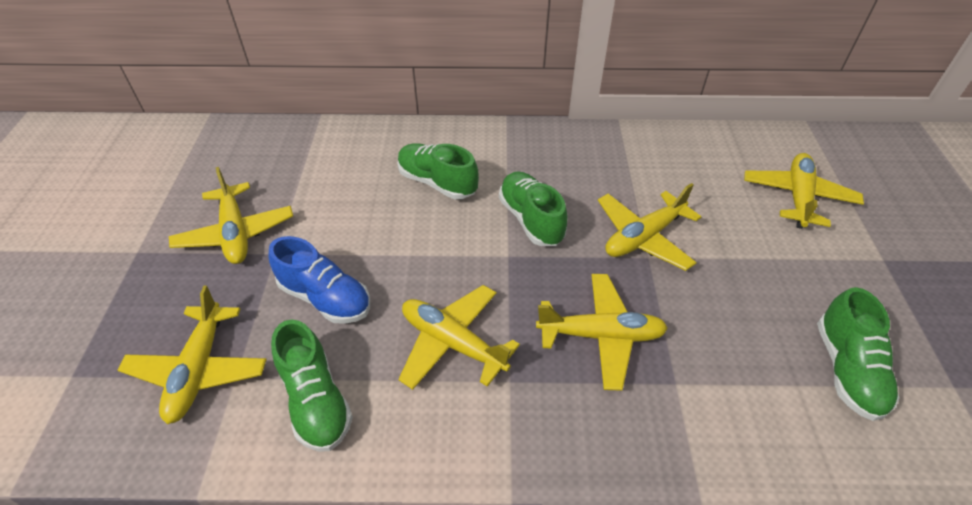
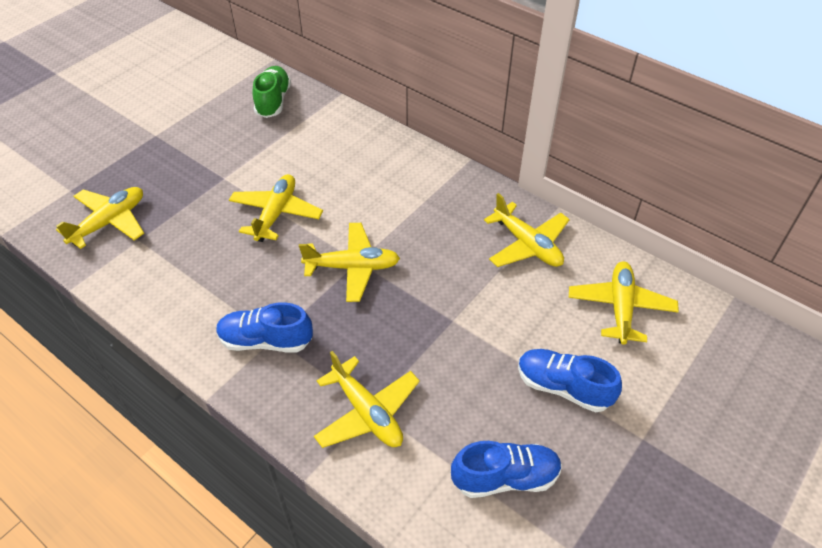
blue shoe: 1 -> 3
green shoe: 4 -> 1

